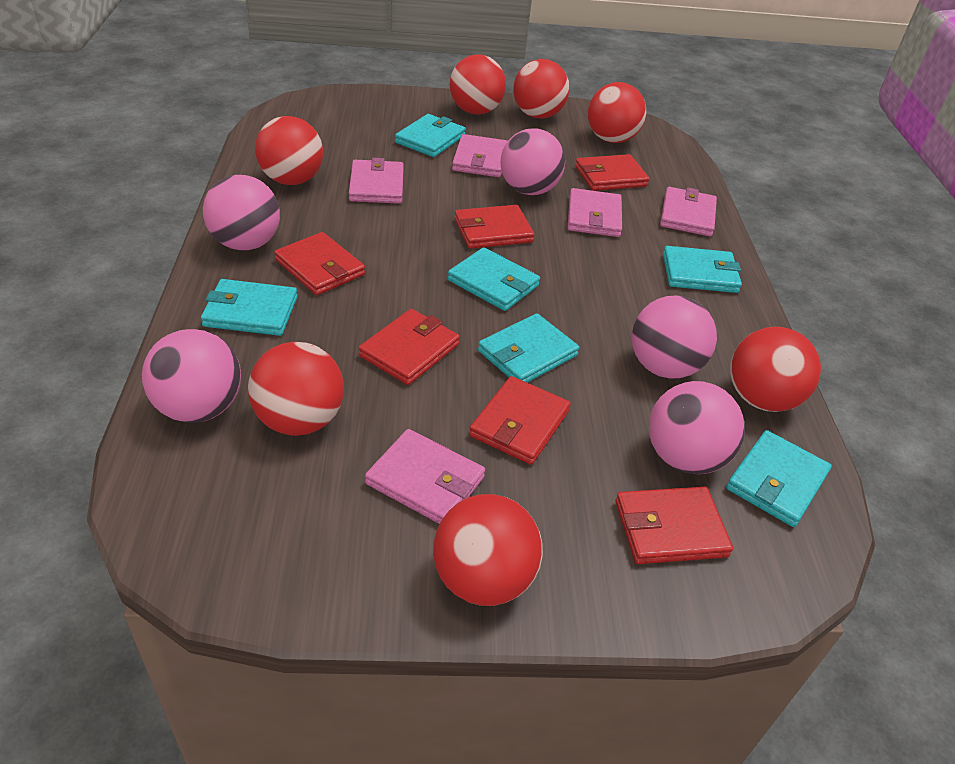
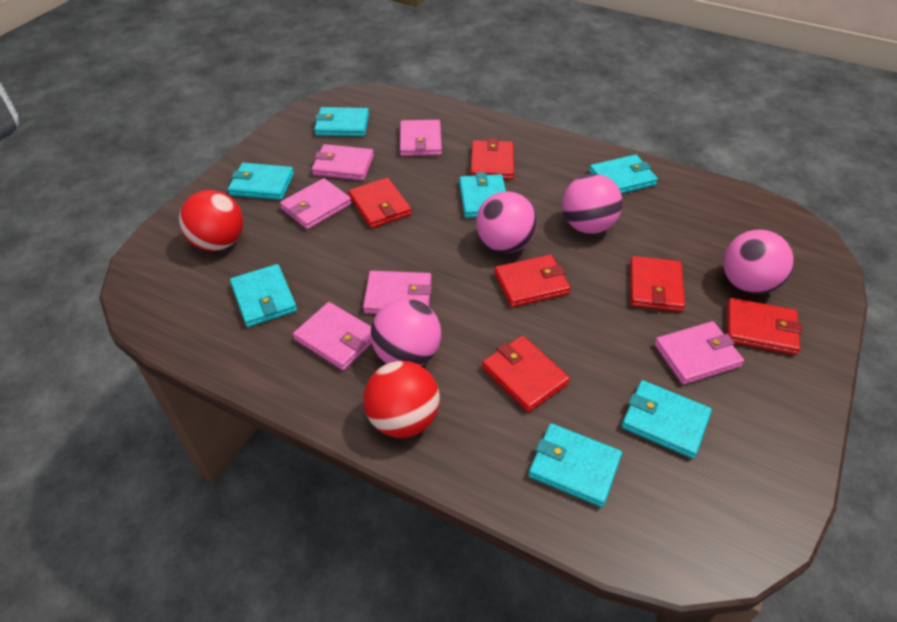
pink ball: 5 -> 4
pink wallet: 5 -> 6
red ball: 7 -> 2
turquoise wallet: 6 -> 7

